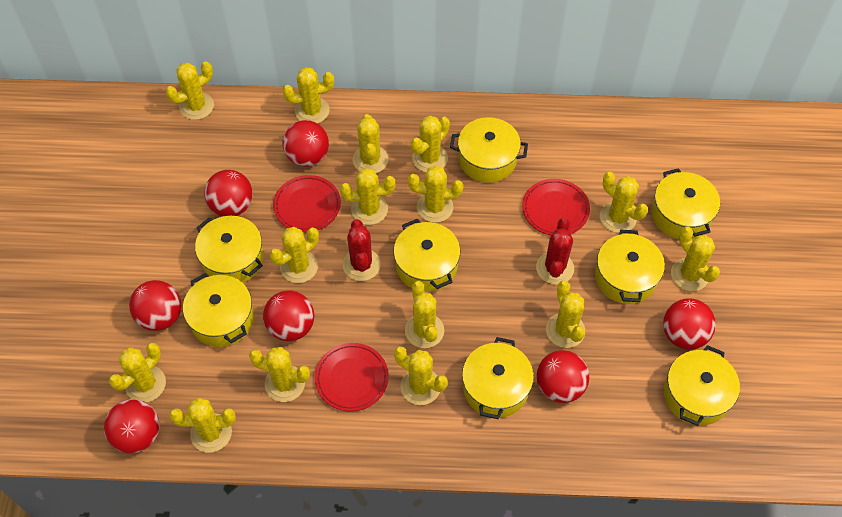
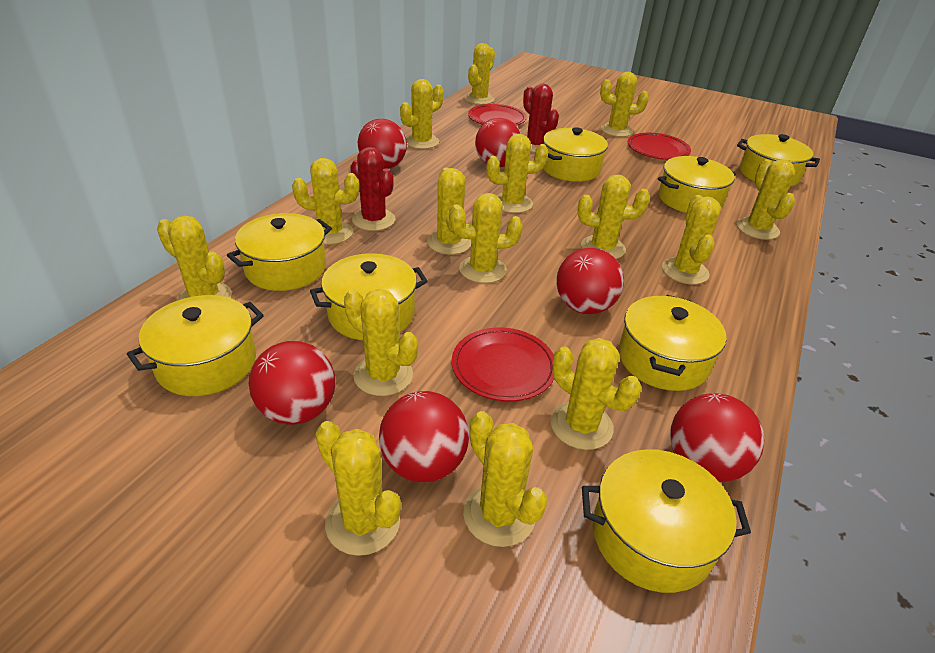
red ball: 7 -> 6

